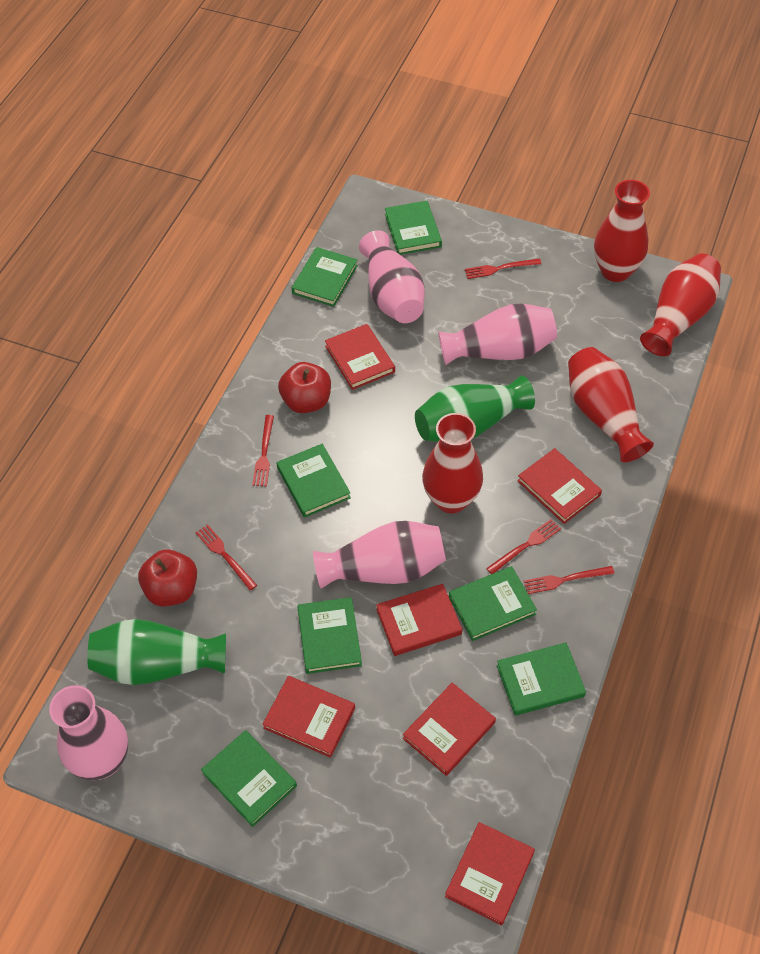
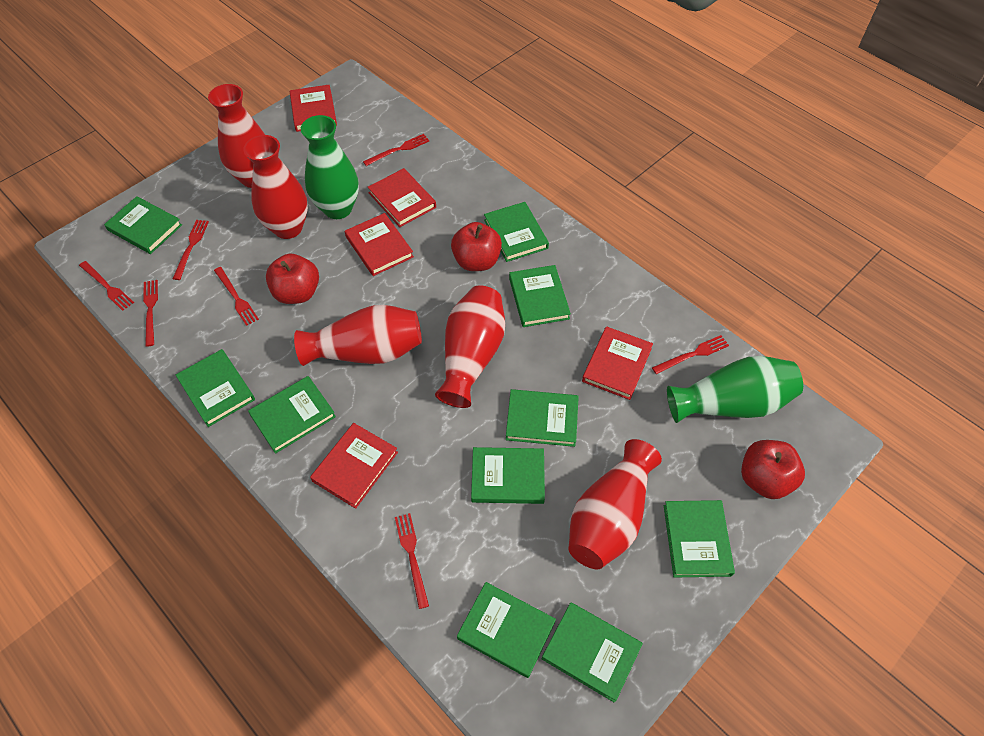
green book: 7 -> 10
pink vase: 4 -> 0
red apple: 2 -> 3
red book: 6 -> 5
red fork: 5 -> 7
red vase: 4 -> 5

